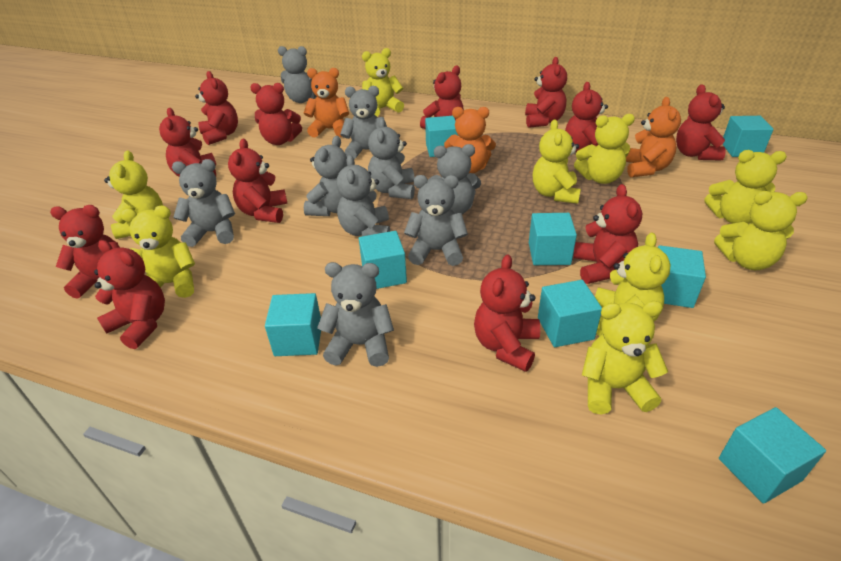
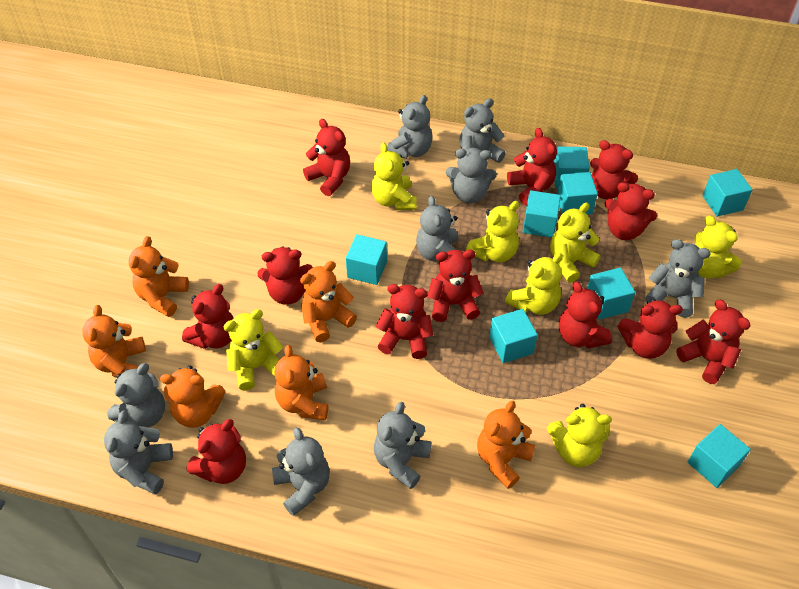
orange teddy bear: 3 -> 6
yellow teddy bear: 9 -> 7

